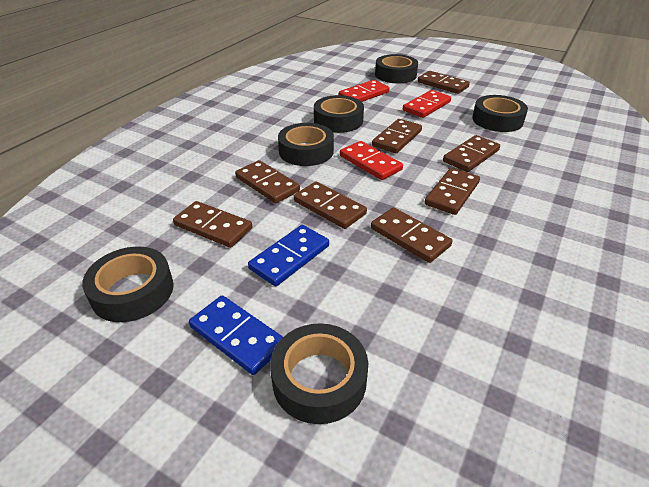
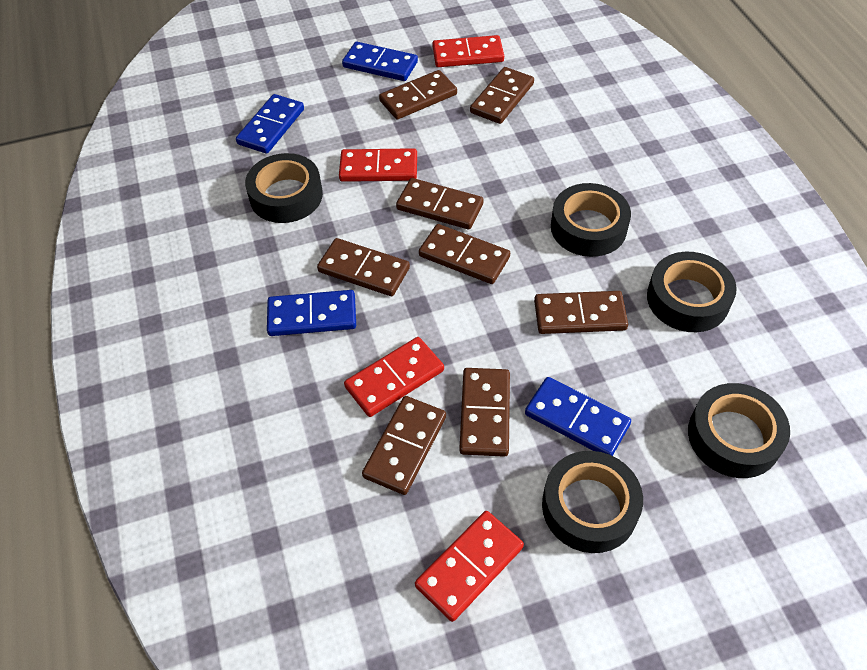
black tape: 6 -> 5
blue domino: 2 -> 4
red domino: 3 -> 4

